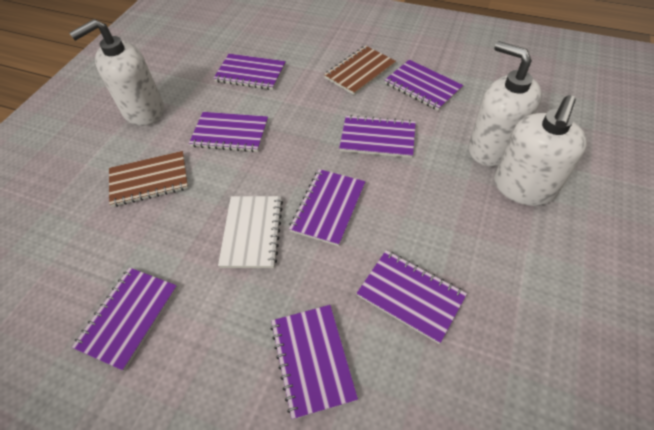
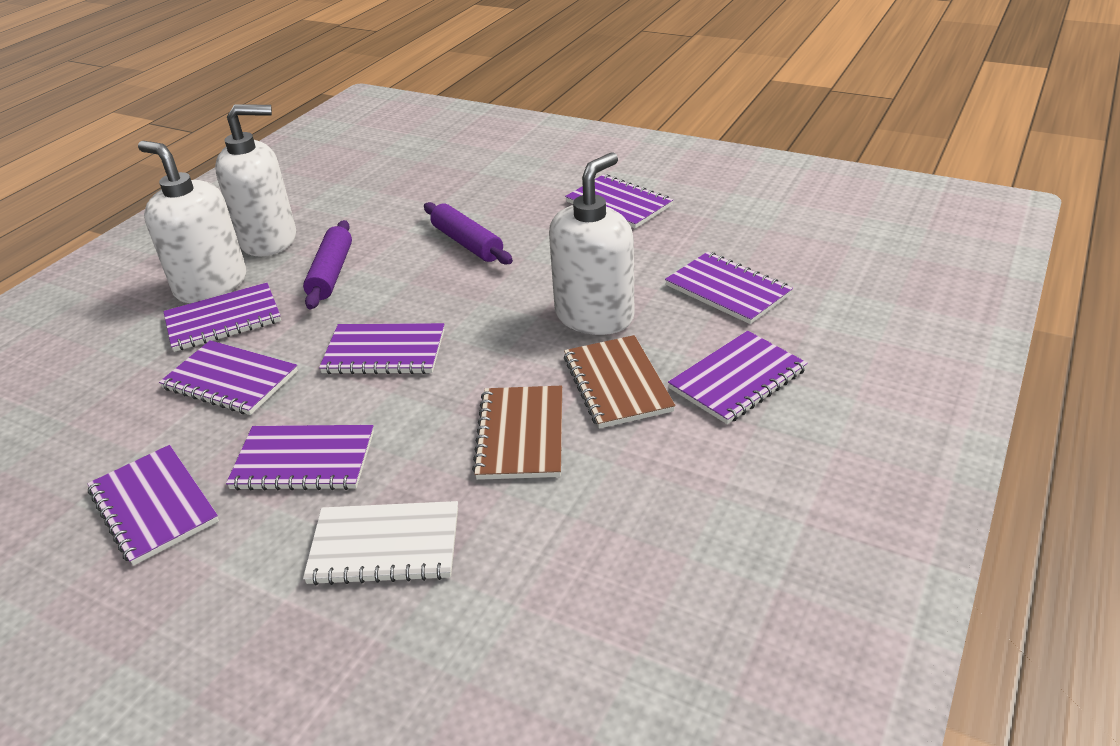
purple rolling pin: 0 -> 2

